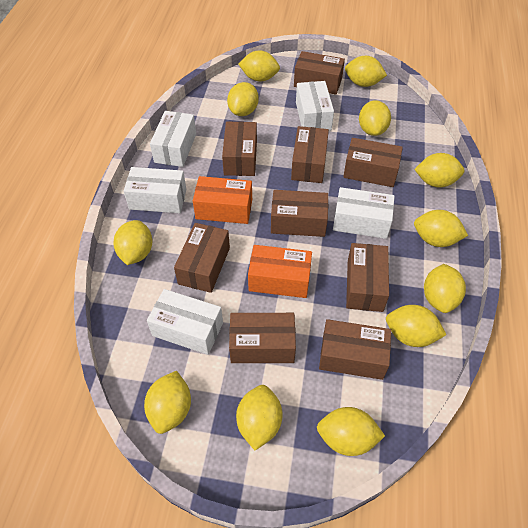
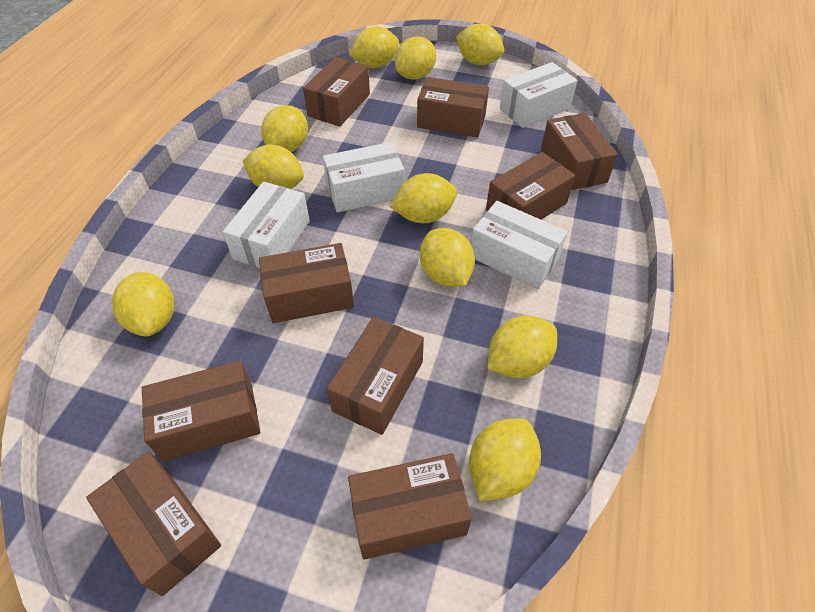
orange box: 2 -> 0
white box: 5 -> 4
yellow lemon: 12 -> 10

